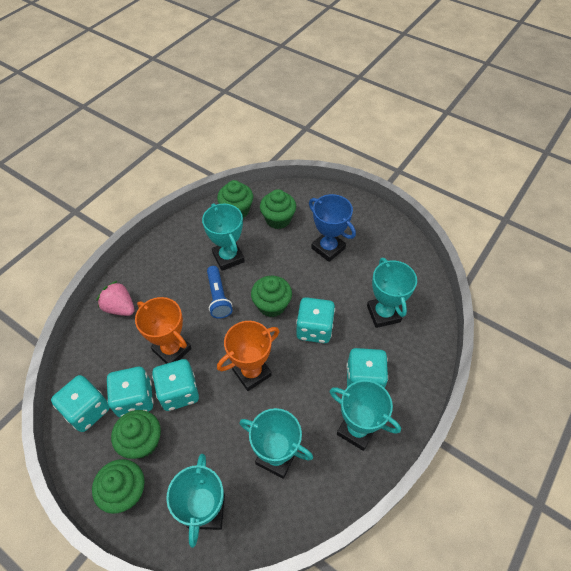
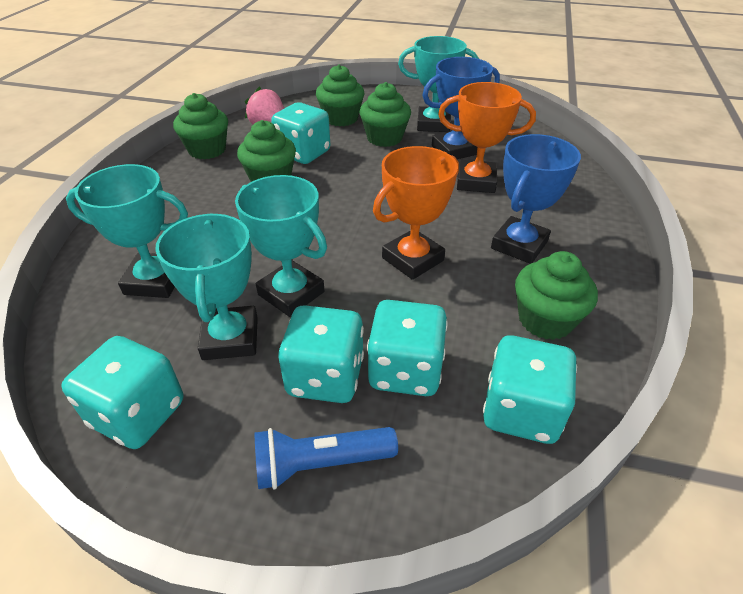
blue trophy: 1 -> 2
turquoise trophy: 5 -> 4

